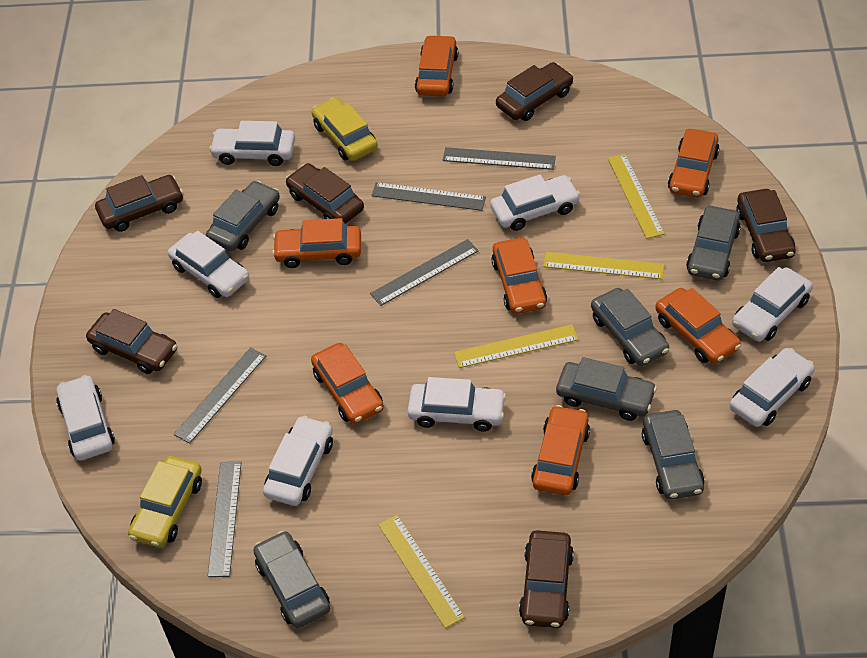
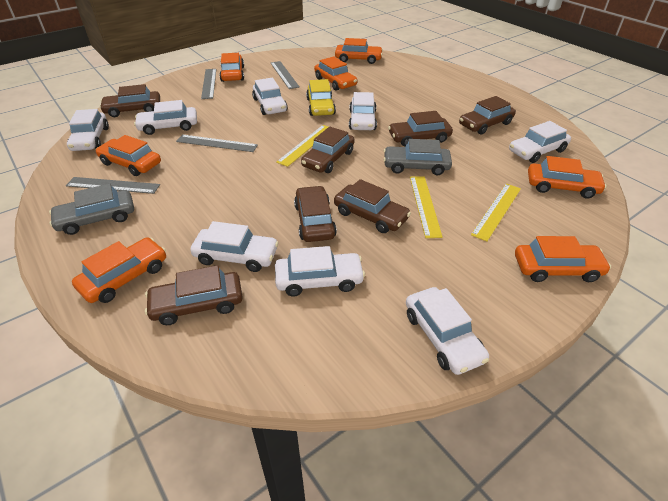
brown car: 6 -> 7
grey car: 6 -> 2
grey ruler: 5 -> 4
yellow car: 2 -> 1
yellow ruler: 4 -> 3

